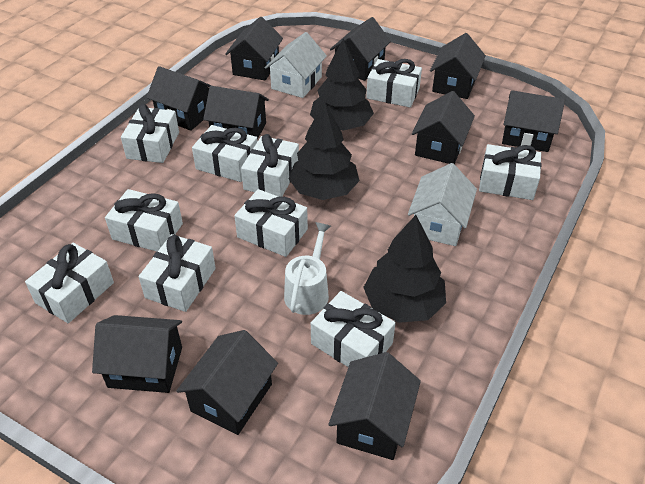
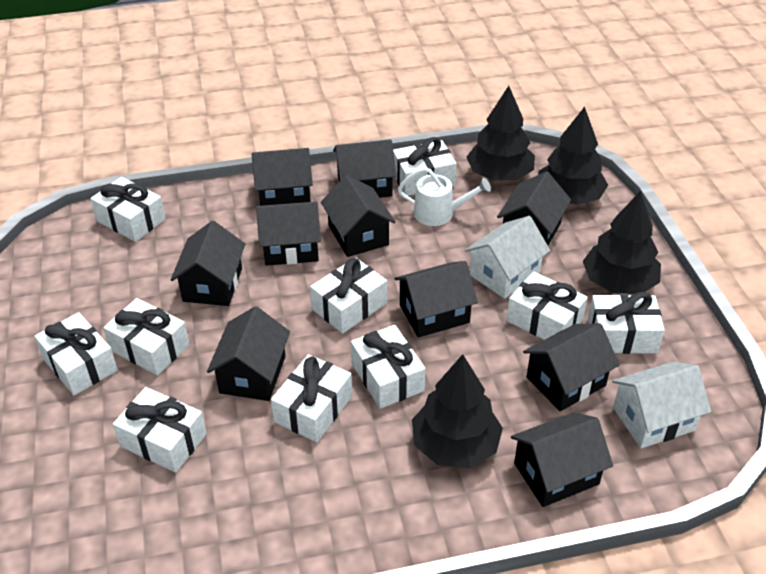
black tree: 3 -> 4

